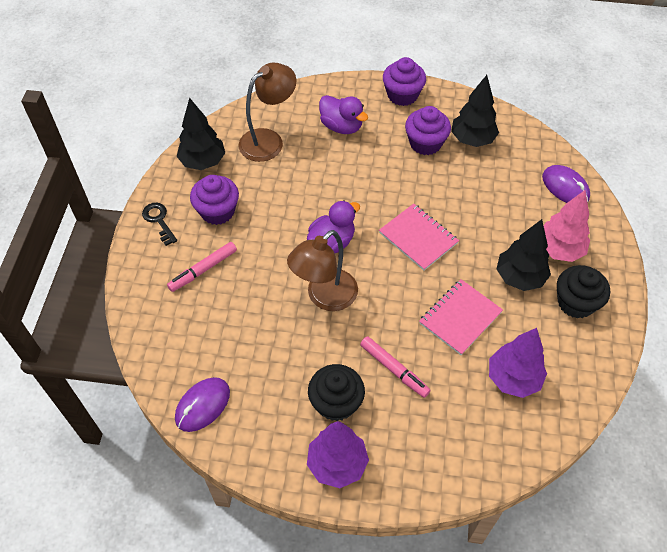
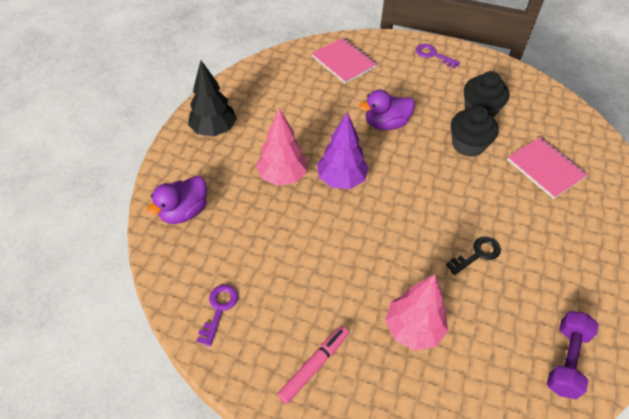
black tree: 3 -> 1
brown lamp: 2 -> 0
pink marker: 2 -> 1
pink tree: 1 -> 2
purple cupcake: 3 -> 0
purple dumbbell: 0 -> 1
purple key: 0 -> 2
purple mouse: 2 -> 0
purple tree: 2 -> 1

